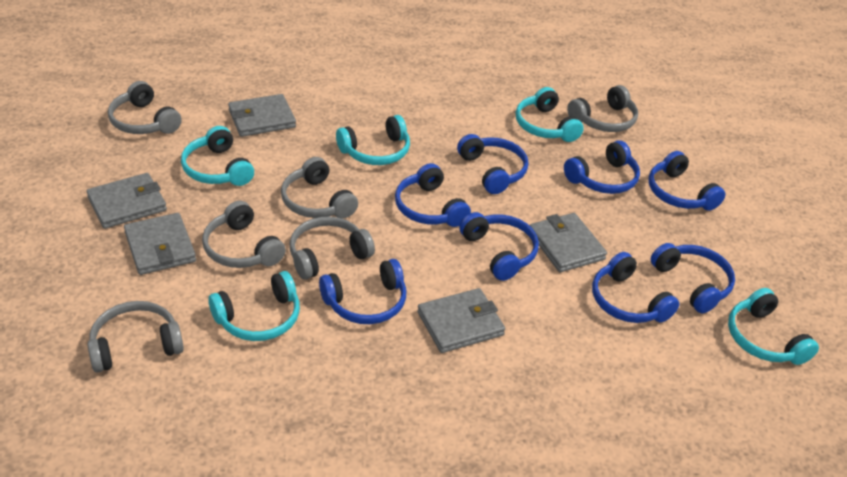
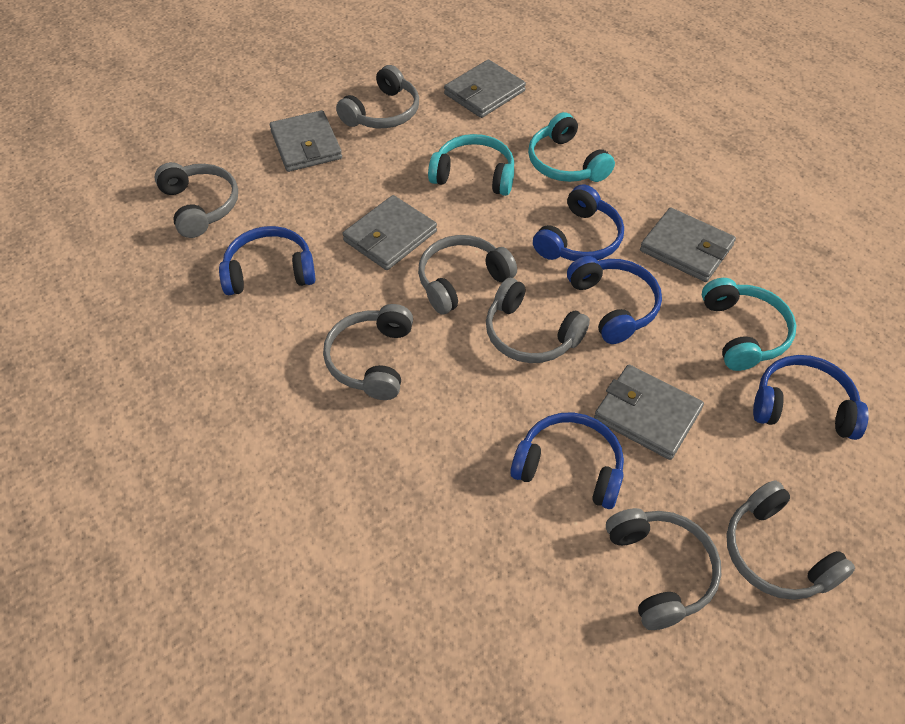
blue headphones: 8 -> 5
grey headphones: 6 -> 7
turquoise headphones: 5 -> 3

